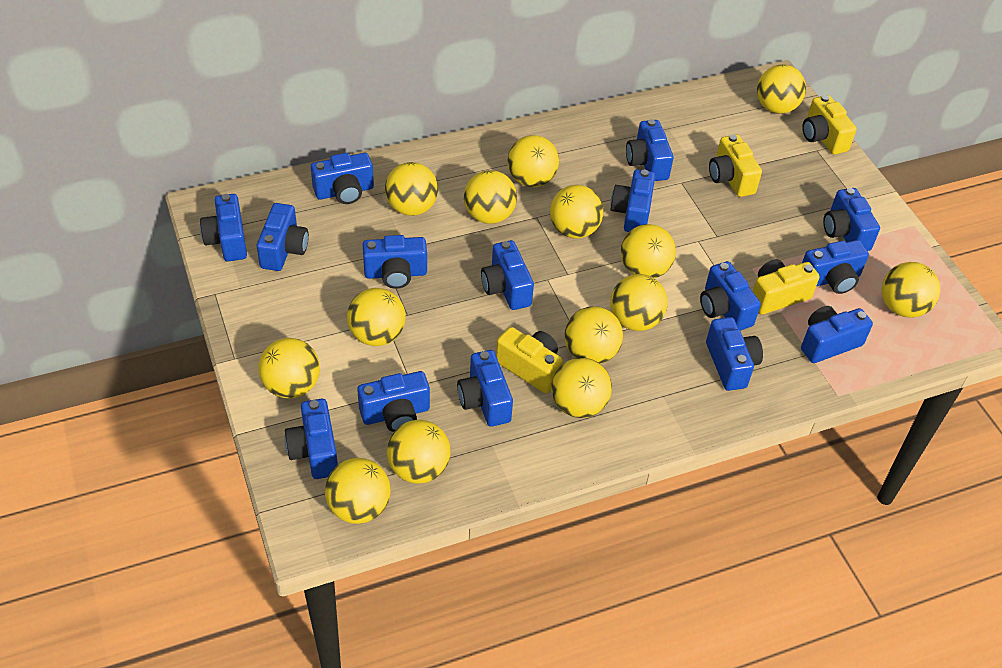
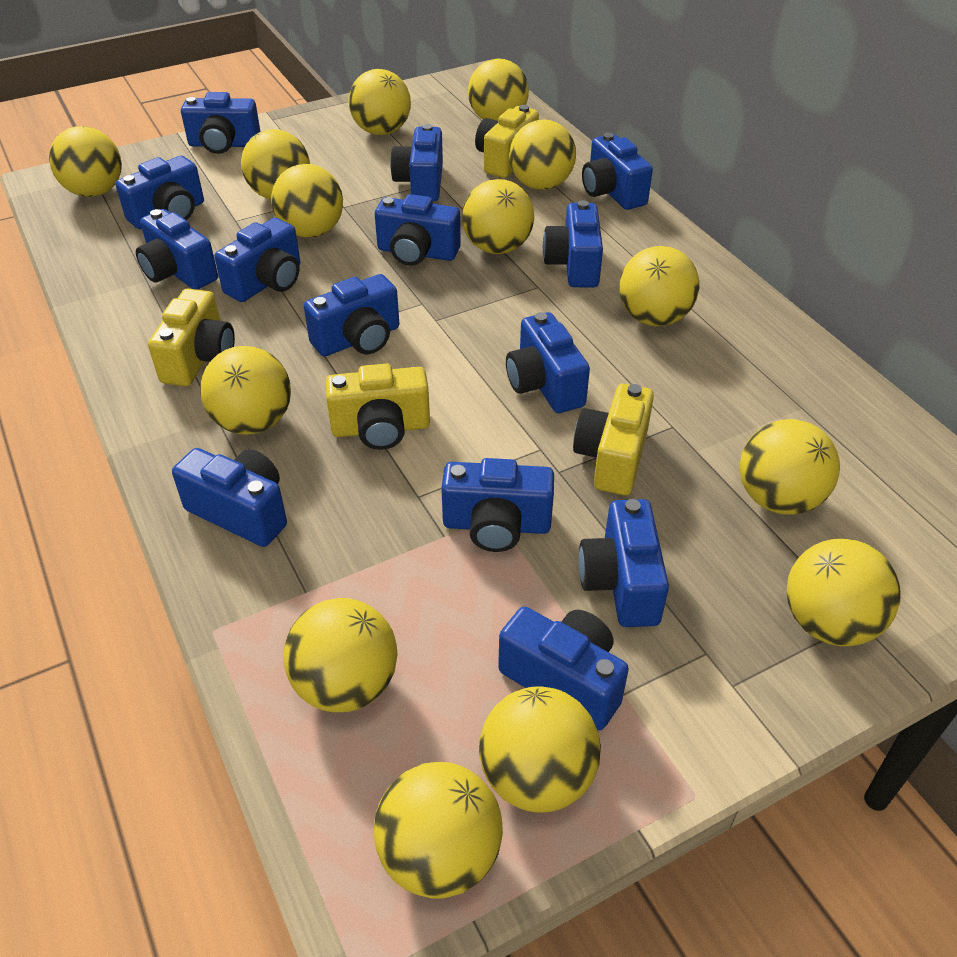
blue camera: 15 -> 14

